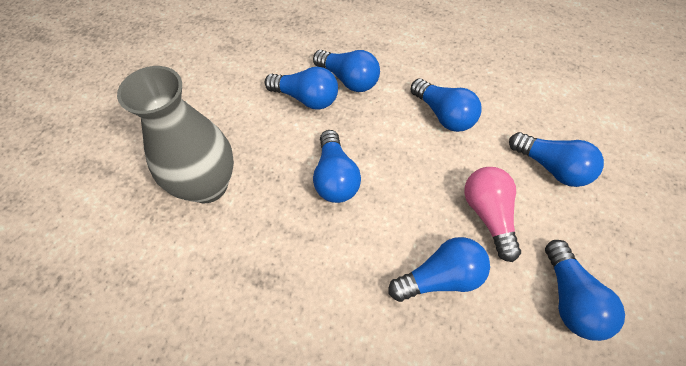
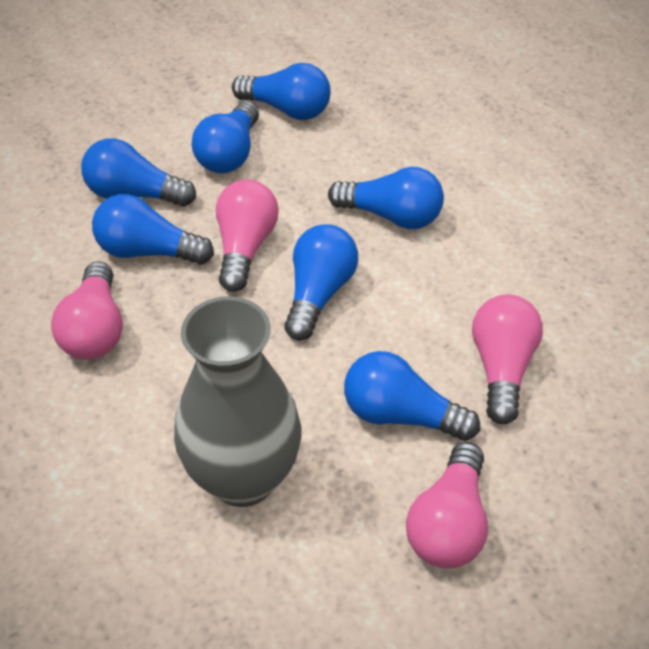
pink light bulb: 1 -> 4

